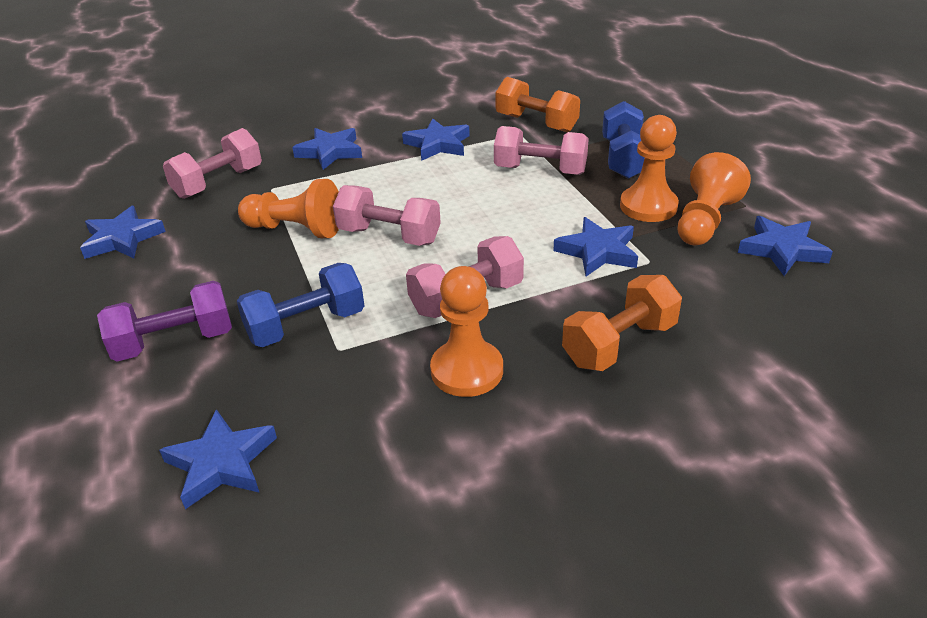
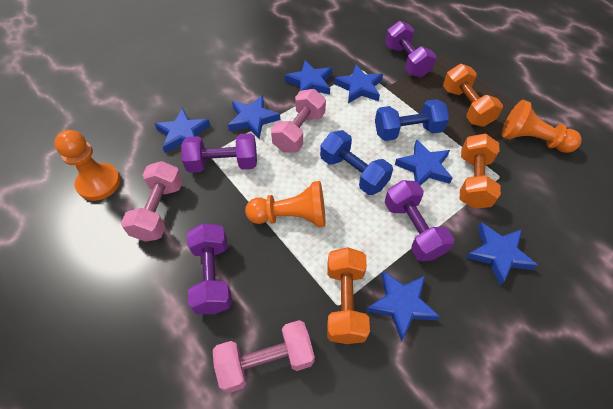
blue star: 6 -> 7
orange dumbbell: 2 -> 3
orange pawn: 4 -> 3
pink dumbbell: 4 -> 3
purple dumbbell: 1 -> 4

